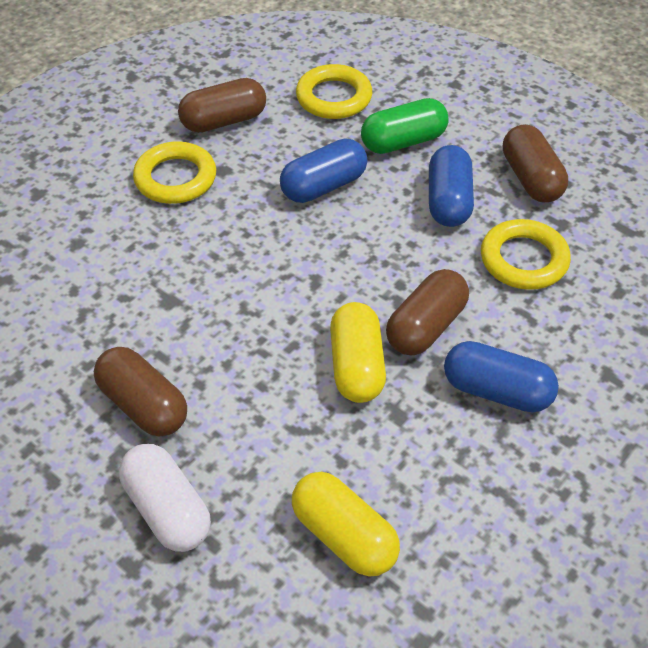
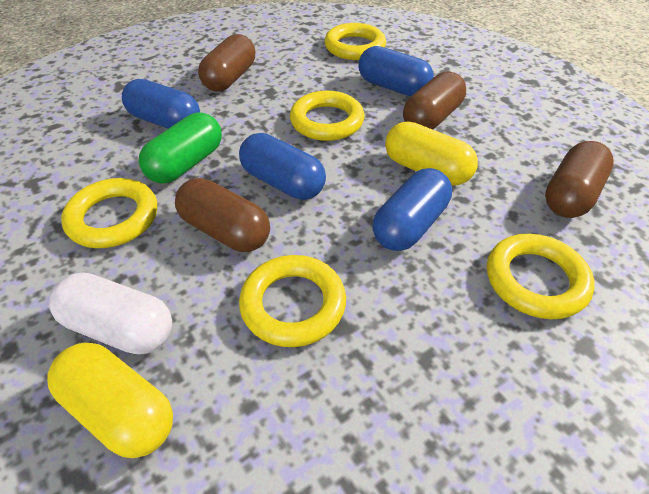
blue capsule: 3 -> 4
yellow ring: 3 -> 5

